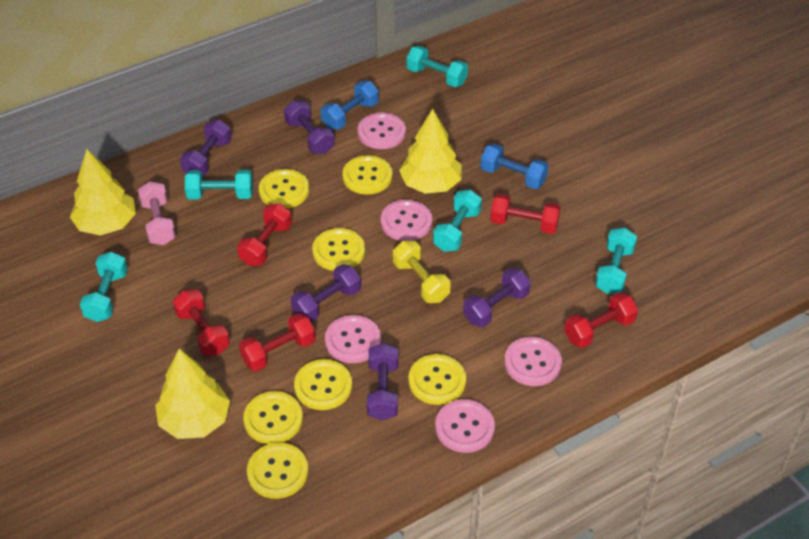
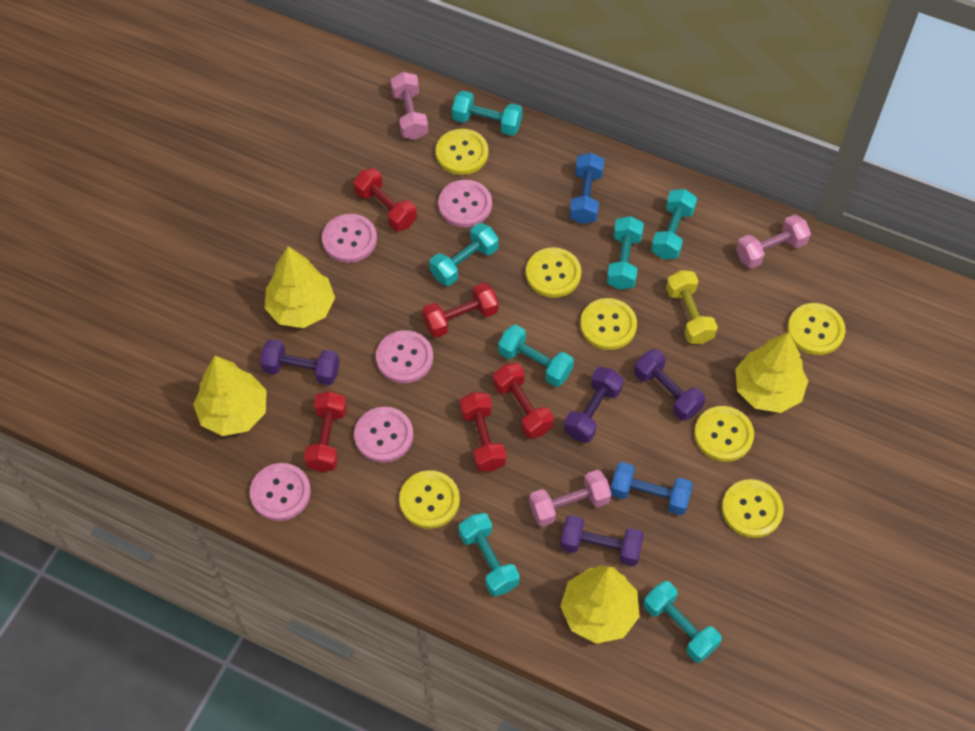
pink dumbbell: 1 -> 3
purple dumbbell: 5 -> 4
turquoise dumbbell: 5 -> 7
yellow tree: 3 -> 4

